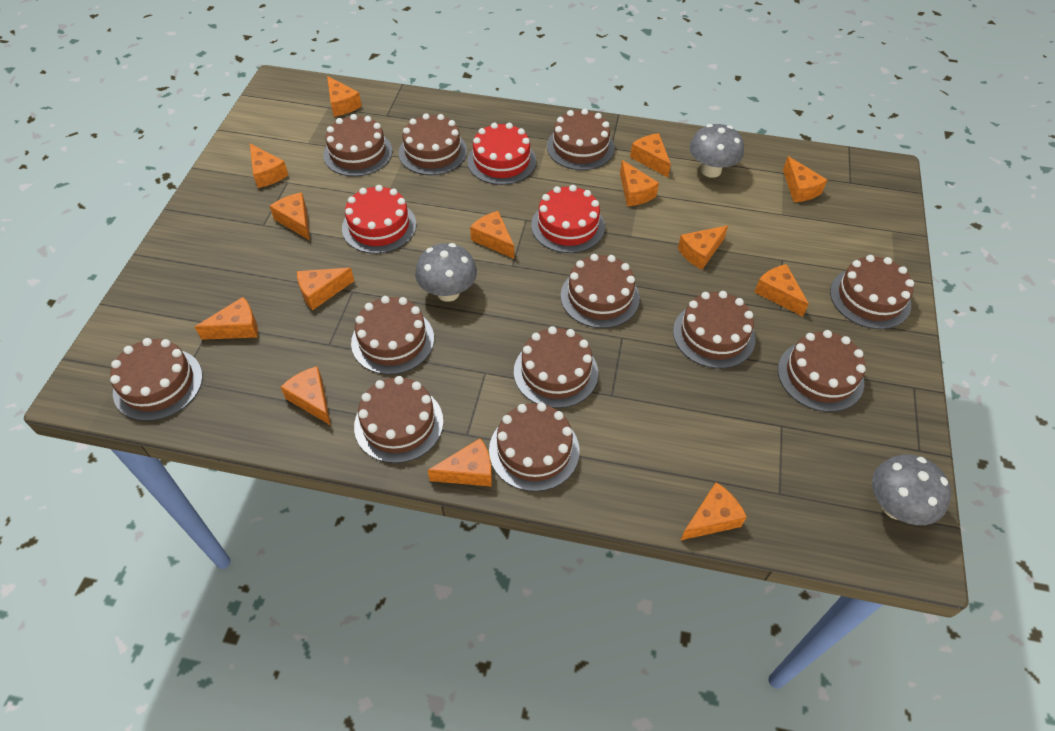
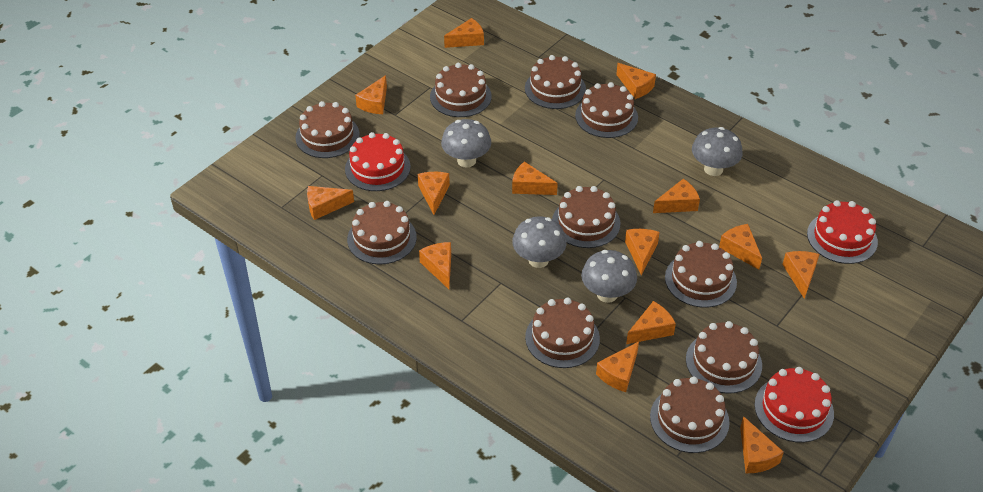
brown cake: 12 -> 10
grey mushroom: 3 -> 4

